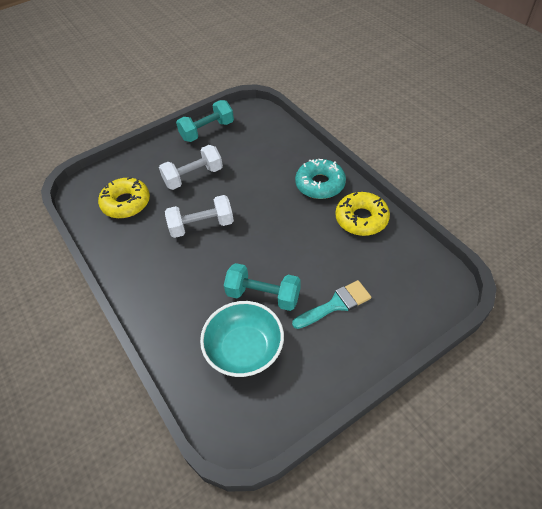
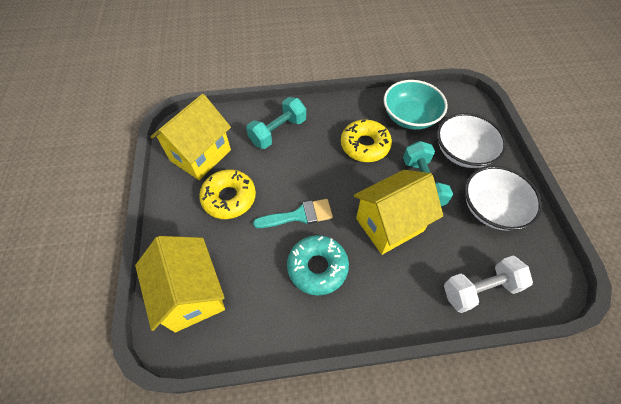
white bowl: 0 -> 2
white dumbbell: 2 -> 1
yellow house: 0 -> 3

